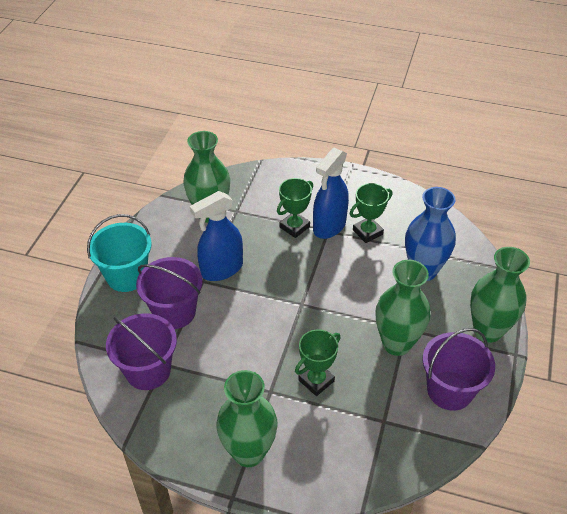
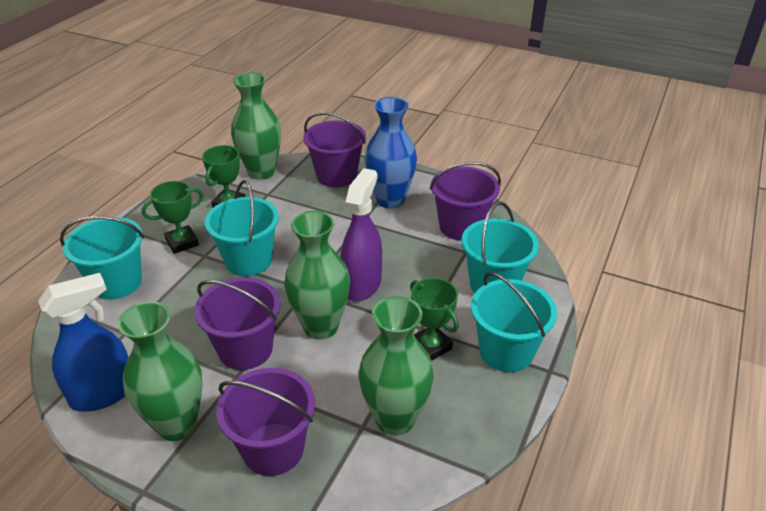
blue spray bottle: 2 -> 1
purple bucket: 3 -> 4
purple spray bottle: 0 -> 1
turquoise bucket: 1 -> 4

